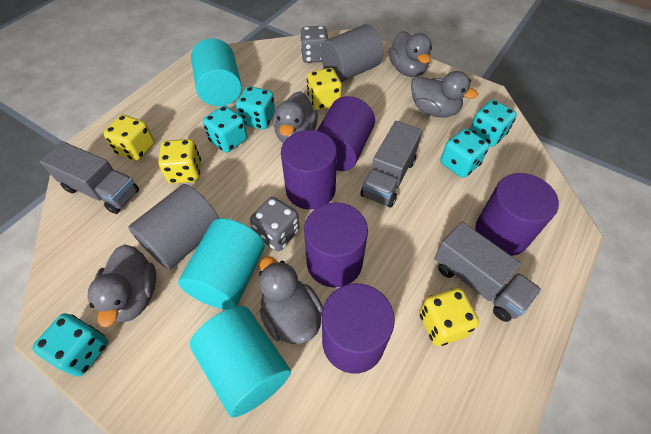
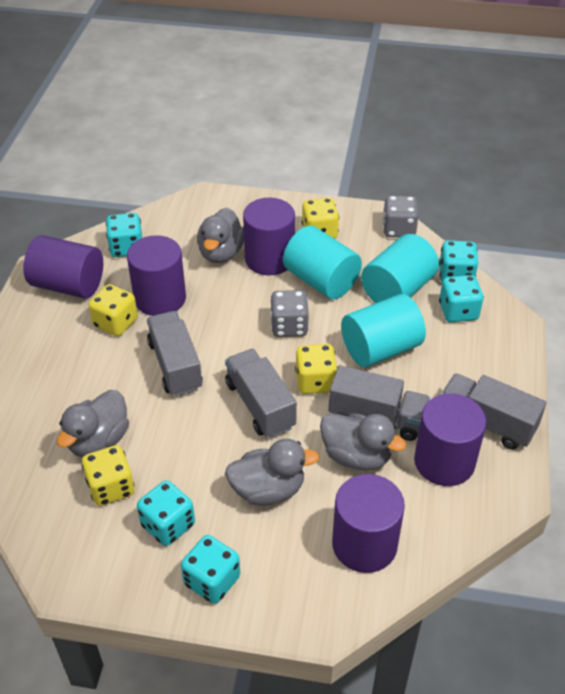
grey cylinder: 2 -> 0
grey duck: 5 -> 4
grey truck: 3 -> 4

